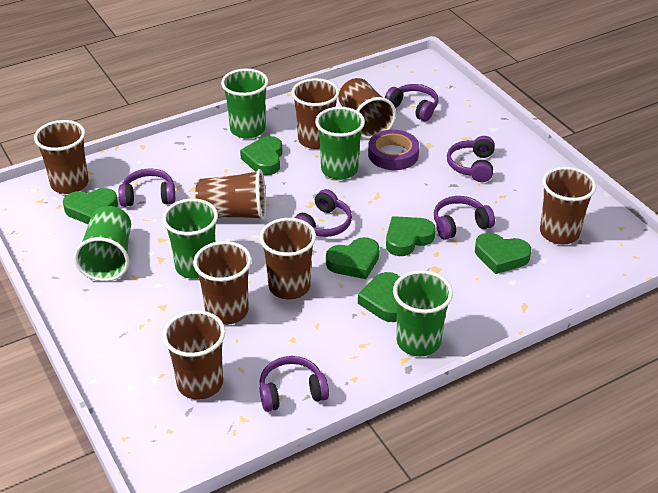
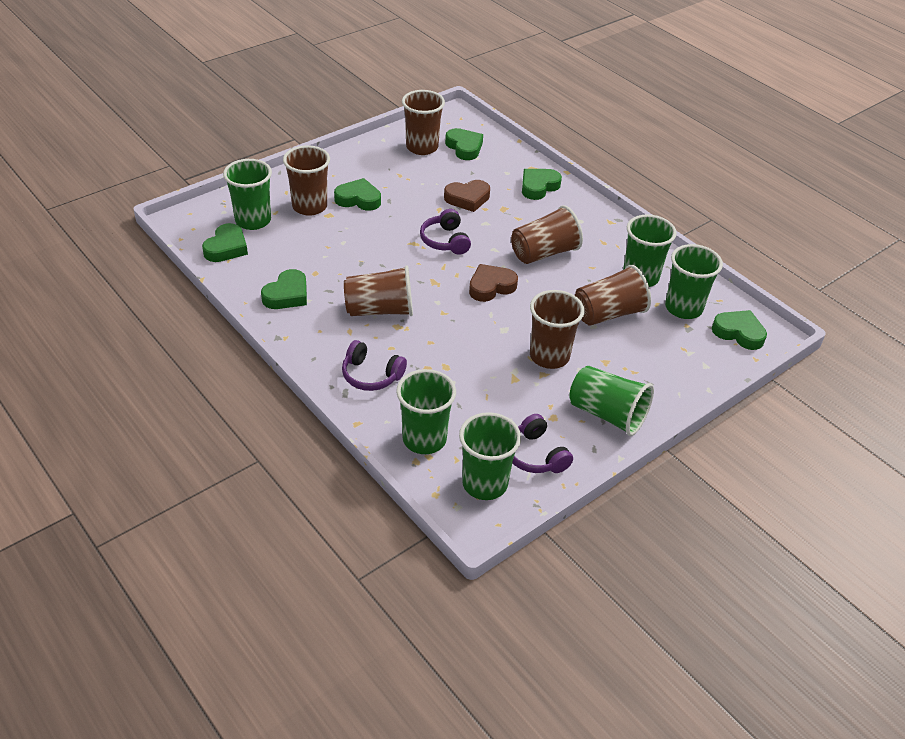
brown cup: 8 -> 6
brown heart: 0 -> 2
green cup: 5 -> 6
purple headphones: 6 -> 3
purple tape: 1 -> 0

